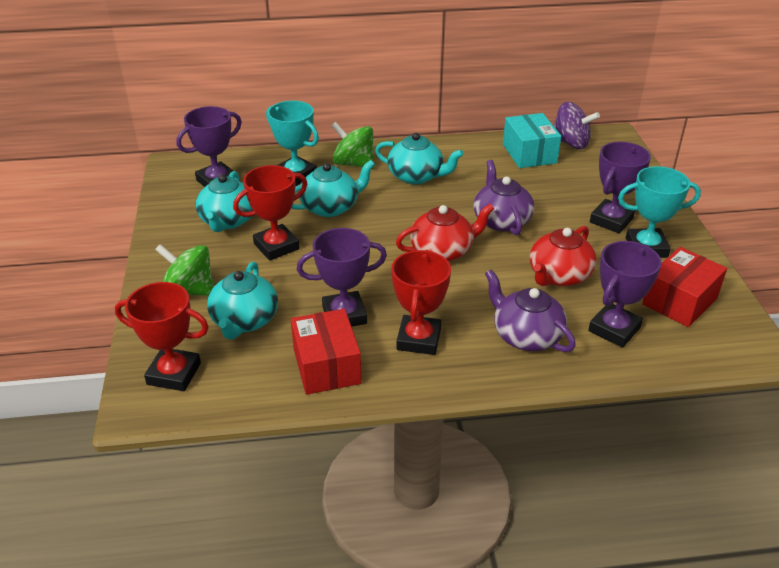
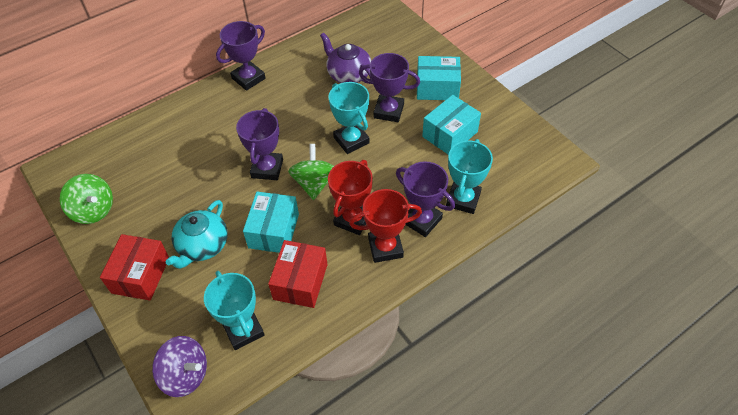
purple teapot: 2 -> 1
red teapot: 2 -> 0
red trophy: 3 -> 2
turquoise box: 1 -> 3
turquoise teapot: 4 -> 1
turquoise trophy: 2 -> 3

